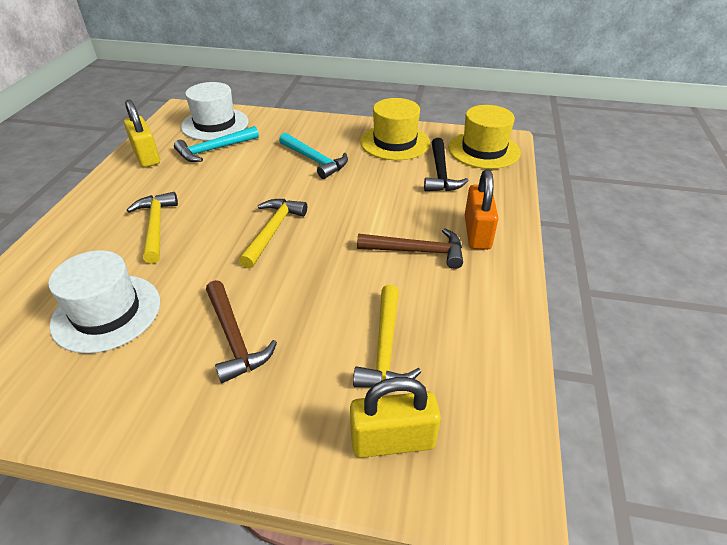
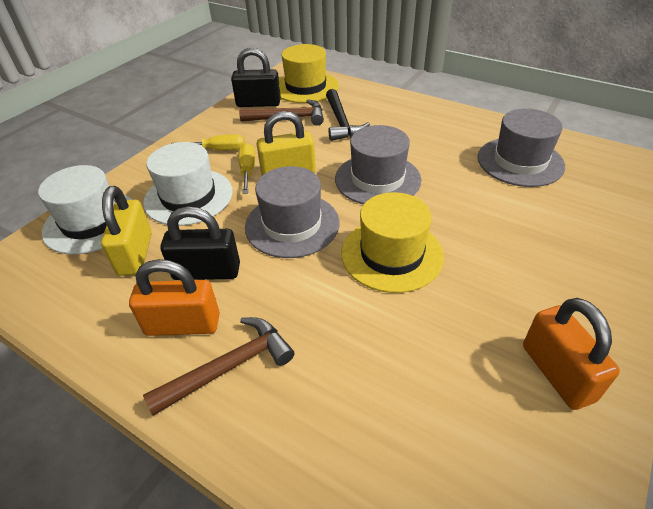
black padlock: 0 -> 2
grey hat: 0 -> 3
orange padlock: 1 -> 2
turquoise hammer: 2 -> 0
yellow hammer: 3 -> 0
yellow screwdriver: 0 -> 2

